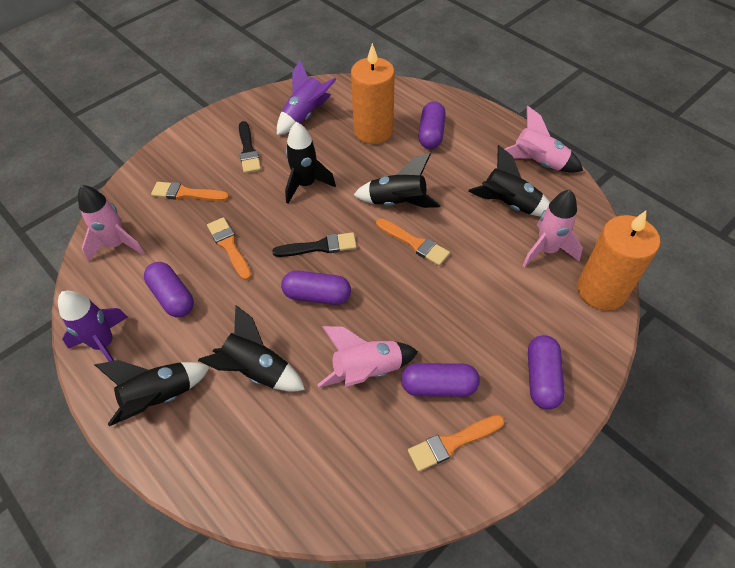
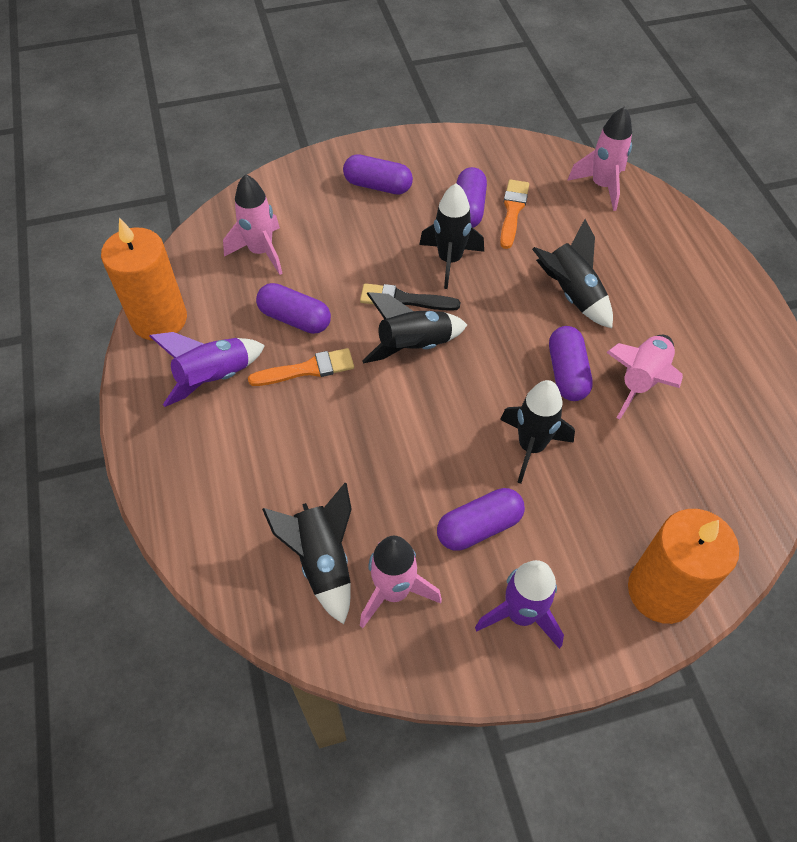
black brush: 2 -> 1
orange brush: 4 -> 2

